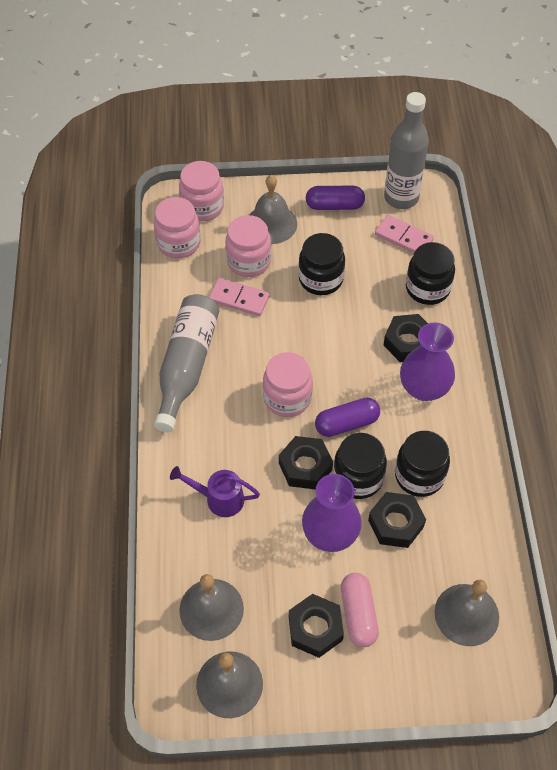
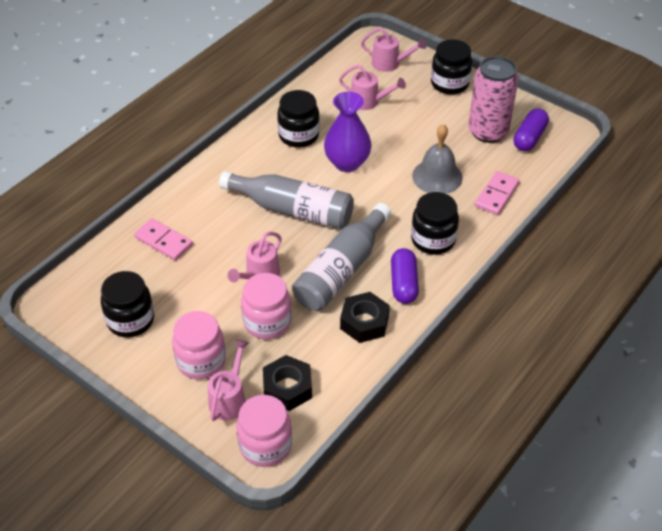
black nut: 4 -> 2
grey bell: 4 -> 1
pink can: 0 -> 1
pink capsule: 1 -> 0
pink jar: 4 -> 3
pink watering can: 0 -> 4
purple vase: 2 -> 1
purple watering can: 1 -> 0

